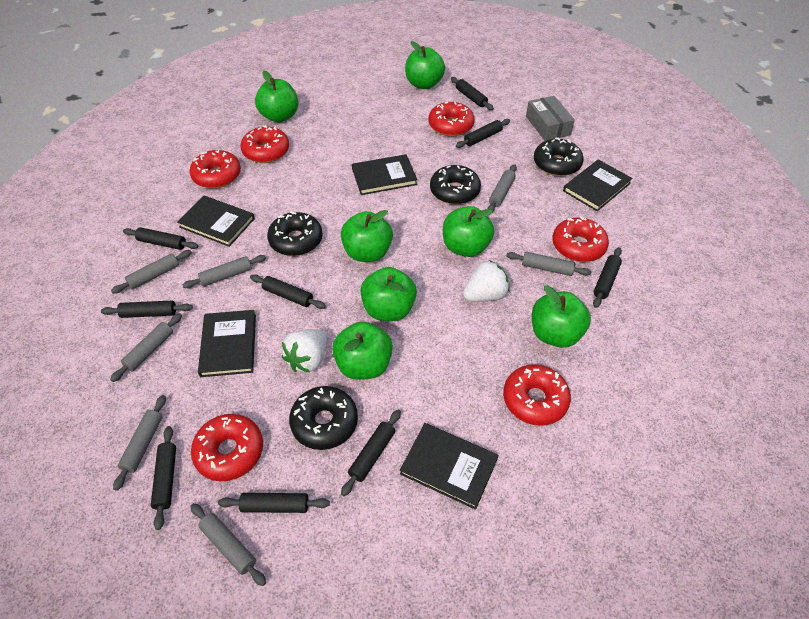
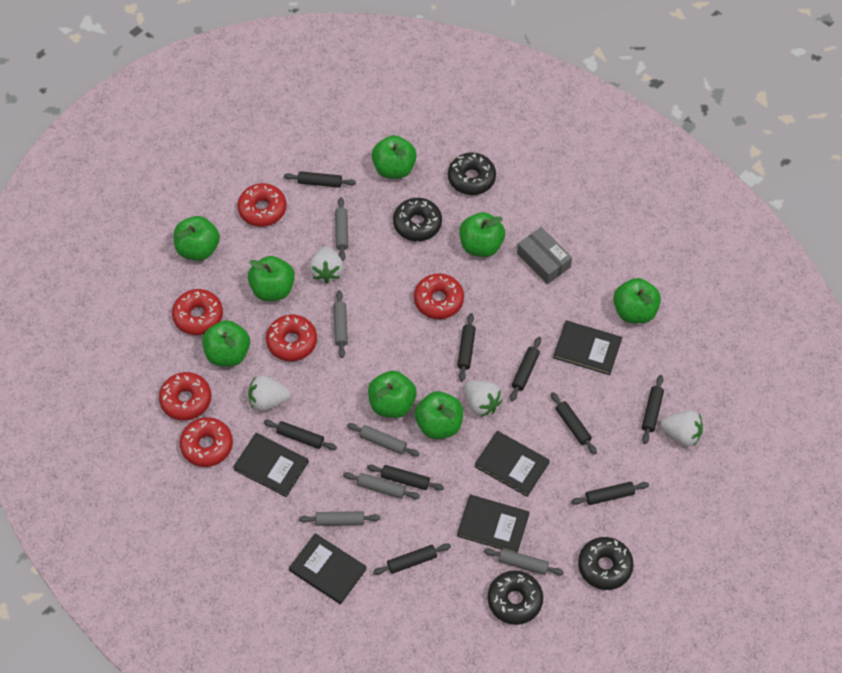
green apple: 7 -> 8
grey rolling pin: 7 -> 6
white strawberry: 2 -> 4

